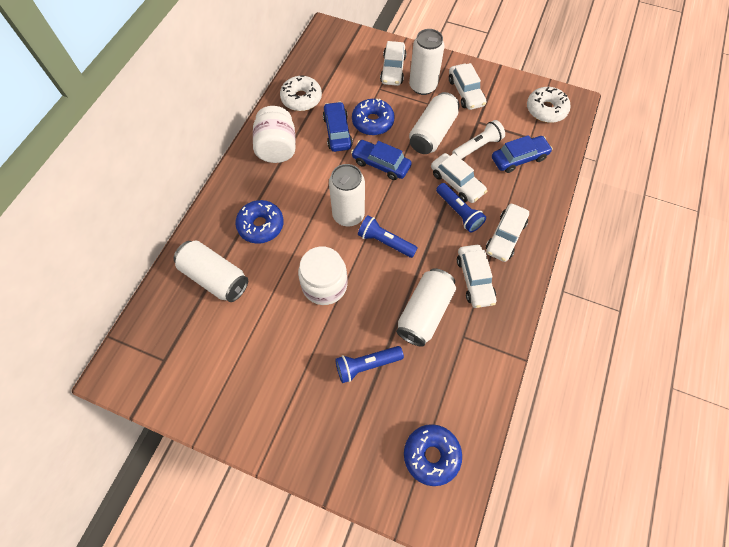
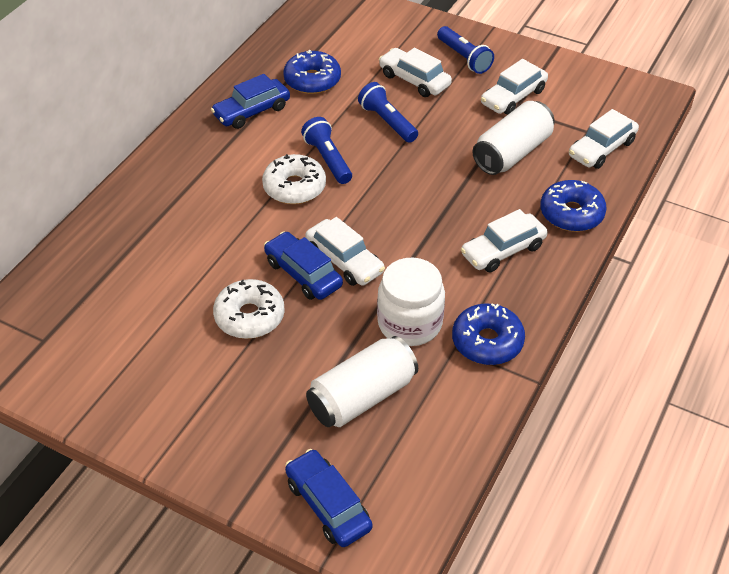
white can: 5 -> 2
white flashlight: 1 -> 0
white jar: 2 -> 1

